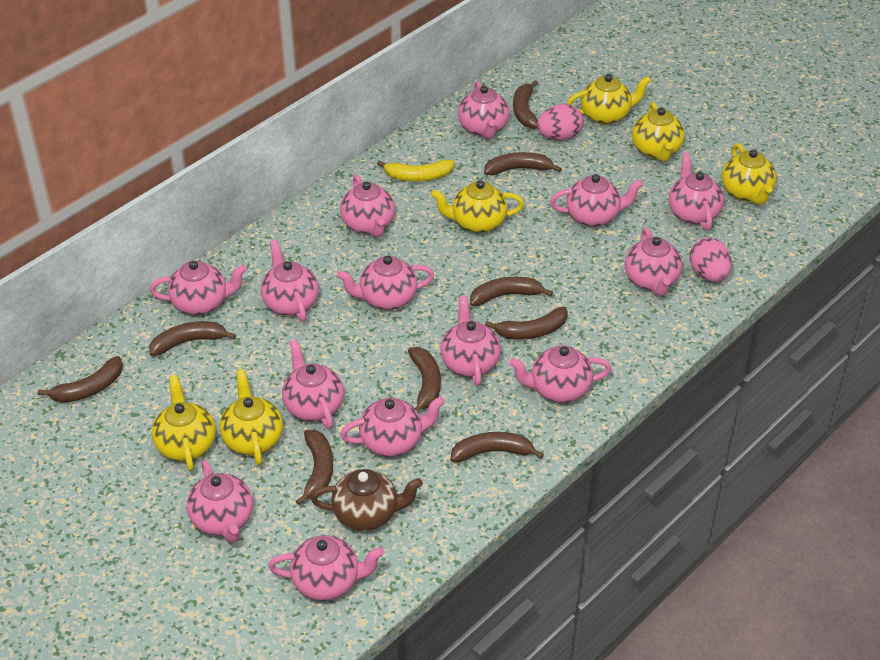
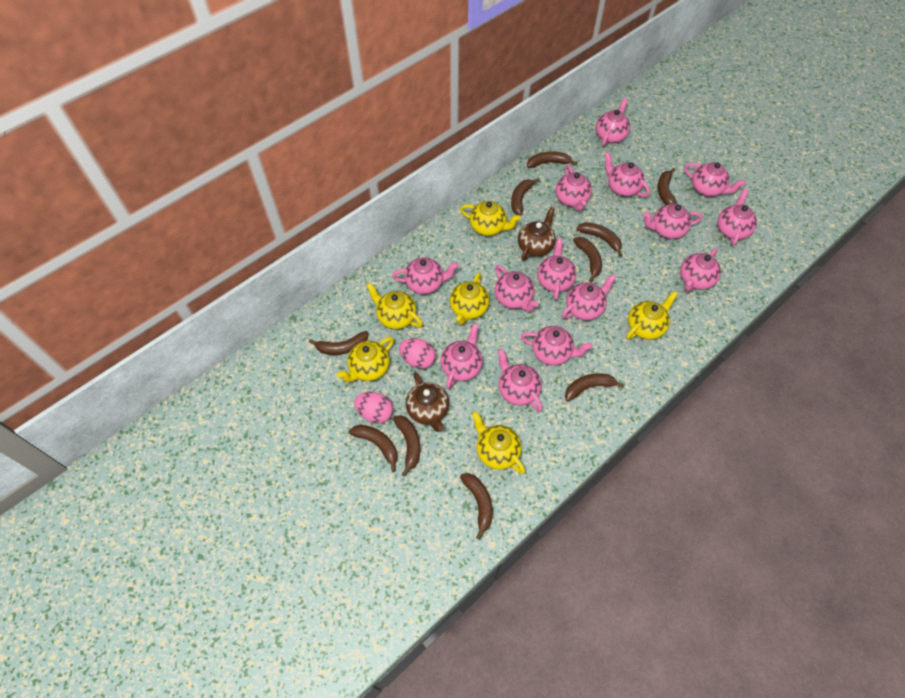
brown banana: 9 -> 10
brown teapot: 1 -> 2
yellow banana: 1 -> 0

